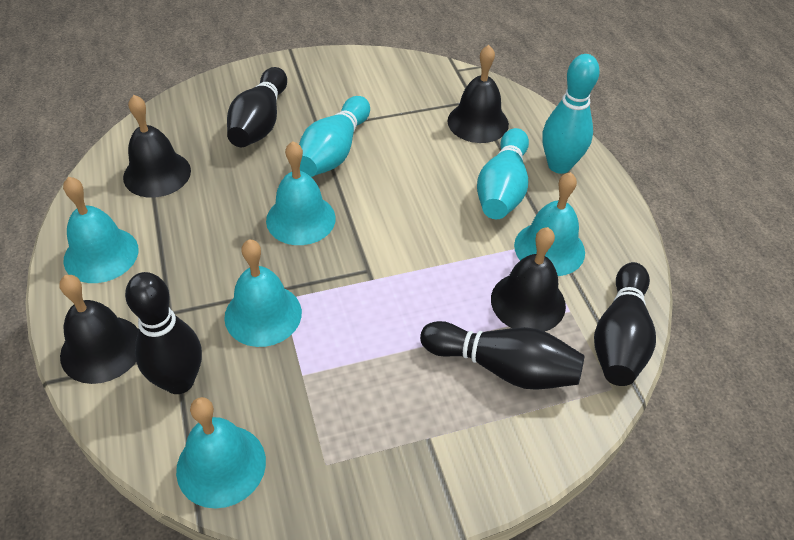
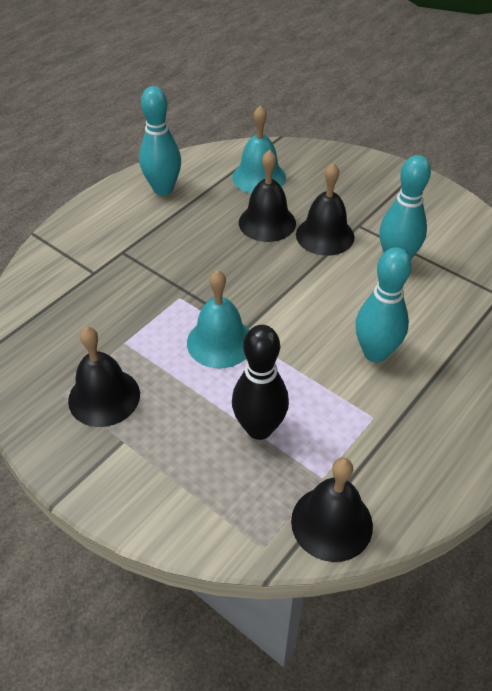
black bowling pin: 4 -> 1
turquoise bell: 5 -> 2

